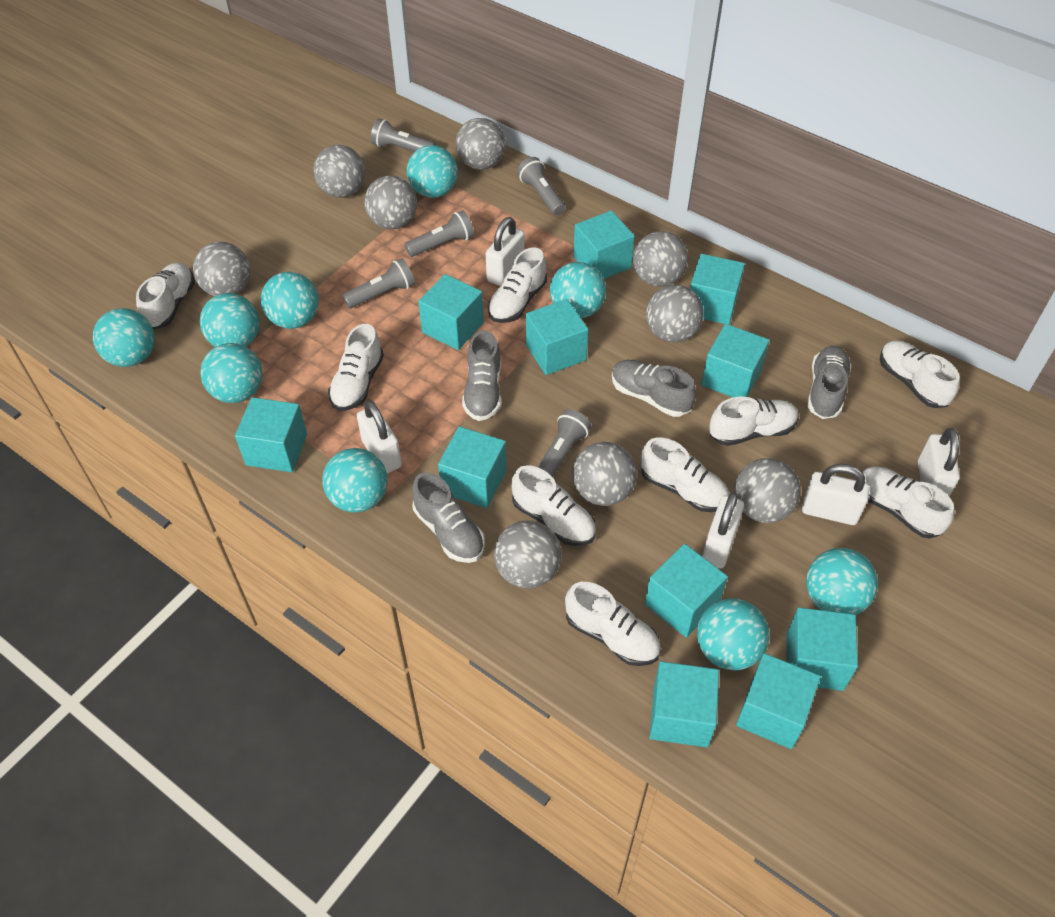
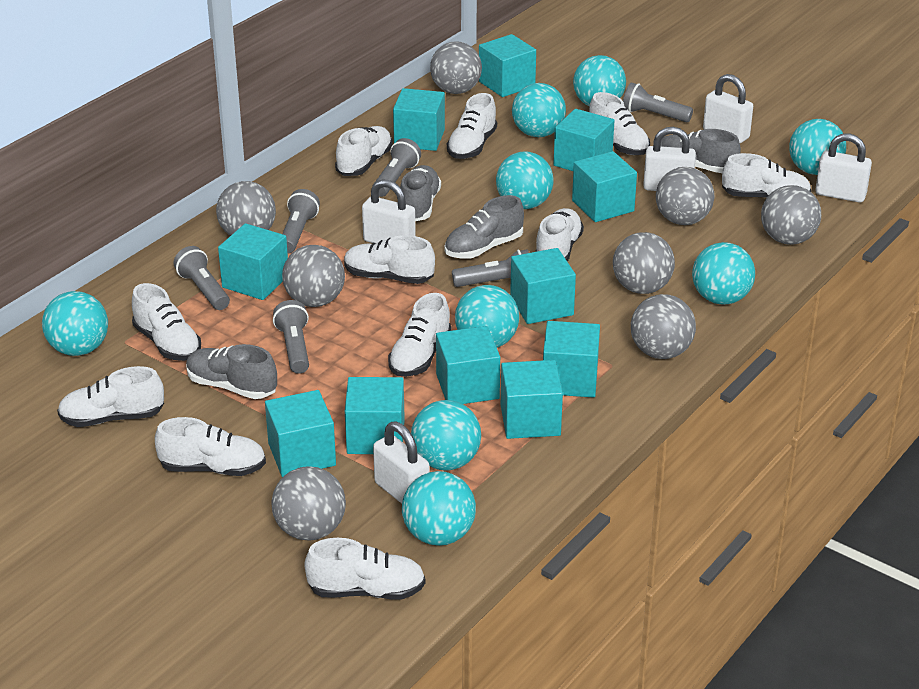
grey ball: 9 -> 8
grey flashlight: 5 -> 6
white shoe: 9 -> 11

